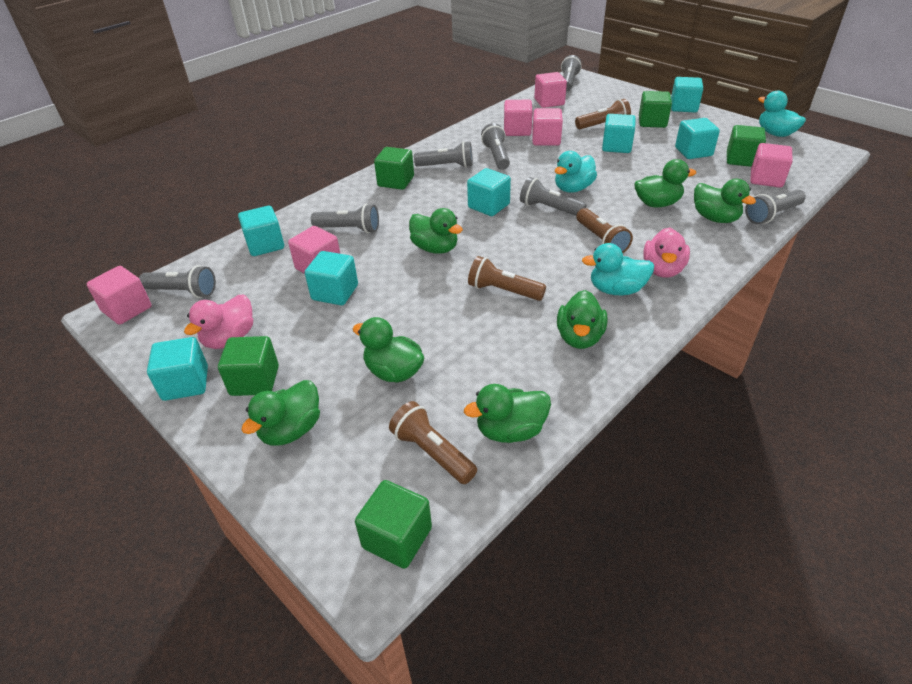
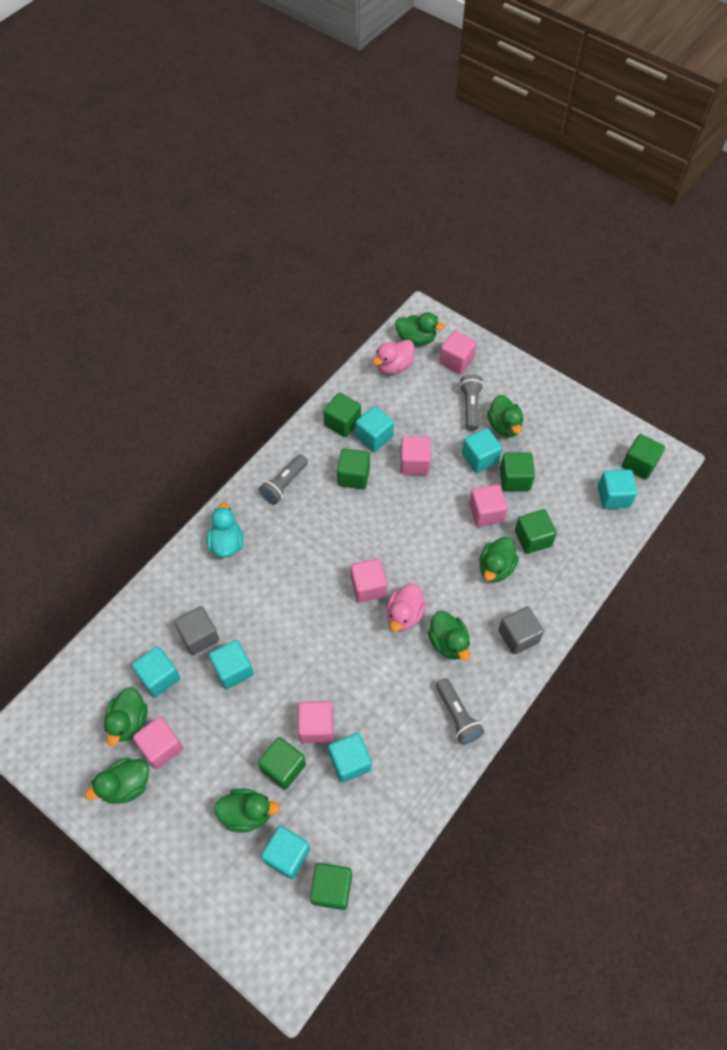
brown flashlight: 4 -> 0
green cube: 5 -> 7
grey cube: 0 -> 2
grey flashlight: 7 -> 3
turquoise duck: 3 -> 1

